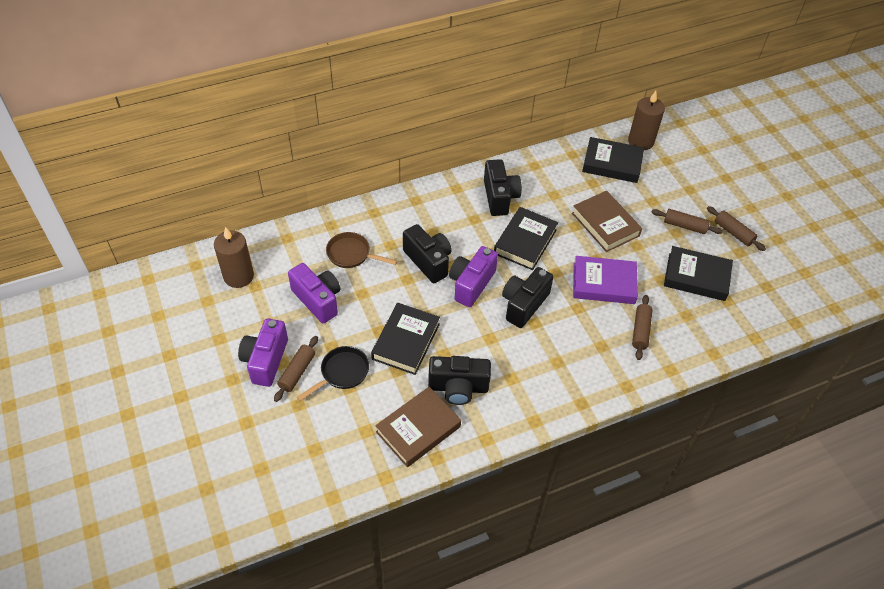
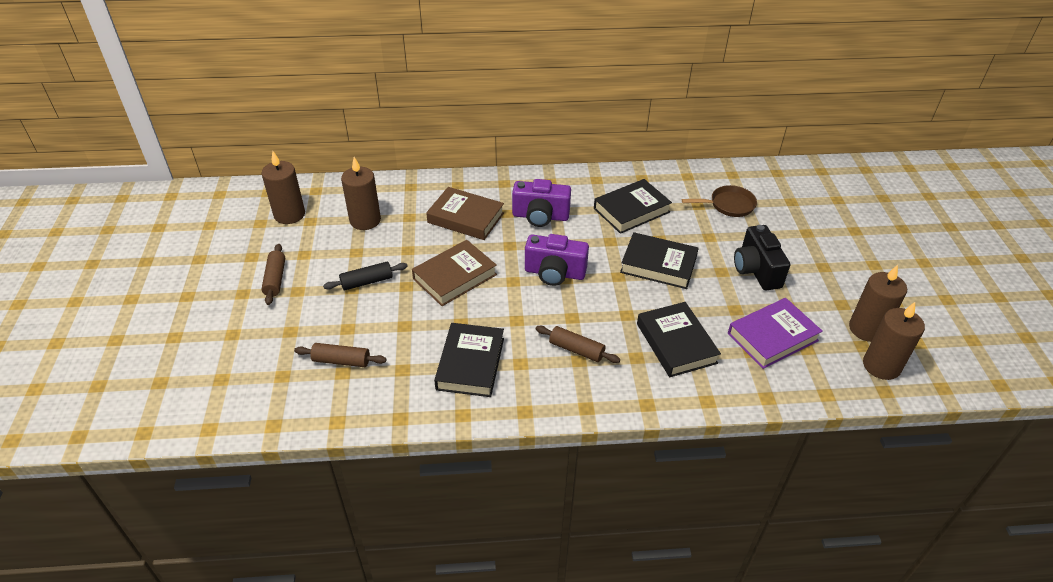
black camera: 4 -> 1
black pan: 1 -> 0
black rolling pin: 0 -> 1
brown candle: 2 -> 4
brown rolling pin: 4 -> 3
purple camera: 3 -> 2

